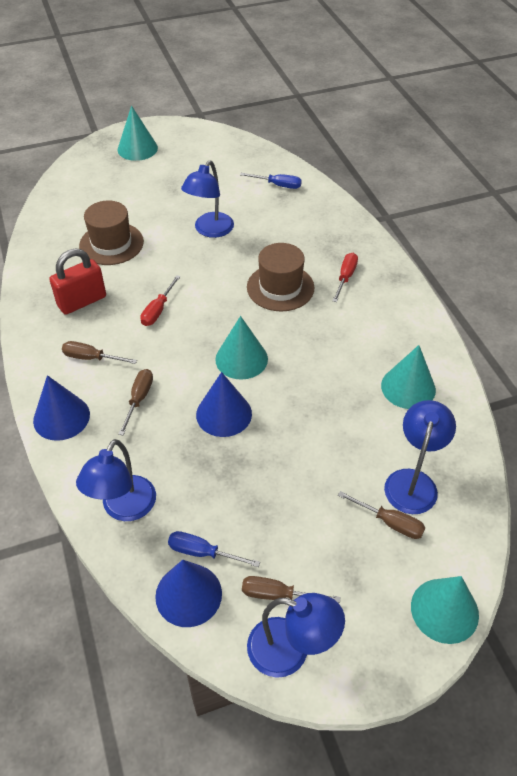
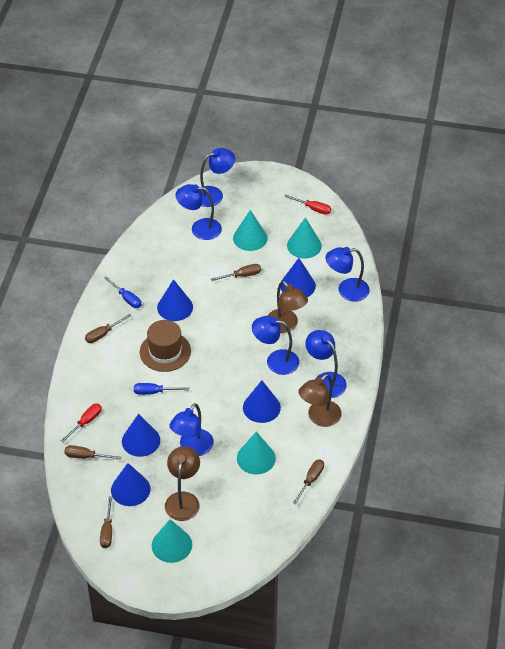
blue cone: 3 -> 5
blue lamp: 4 -> 6
brown hat: 2 -> 1
brown lamp: 0 -> 3
brown screwdriver: 4 -> 5
red padlock: 1 -> 0

